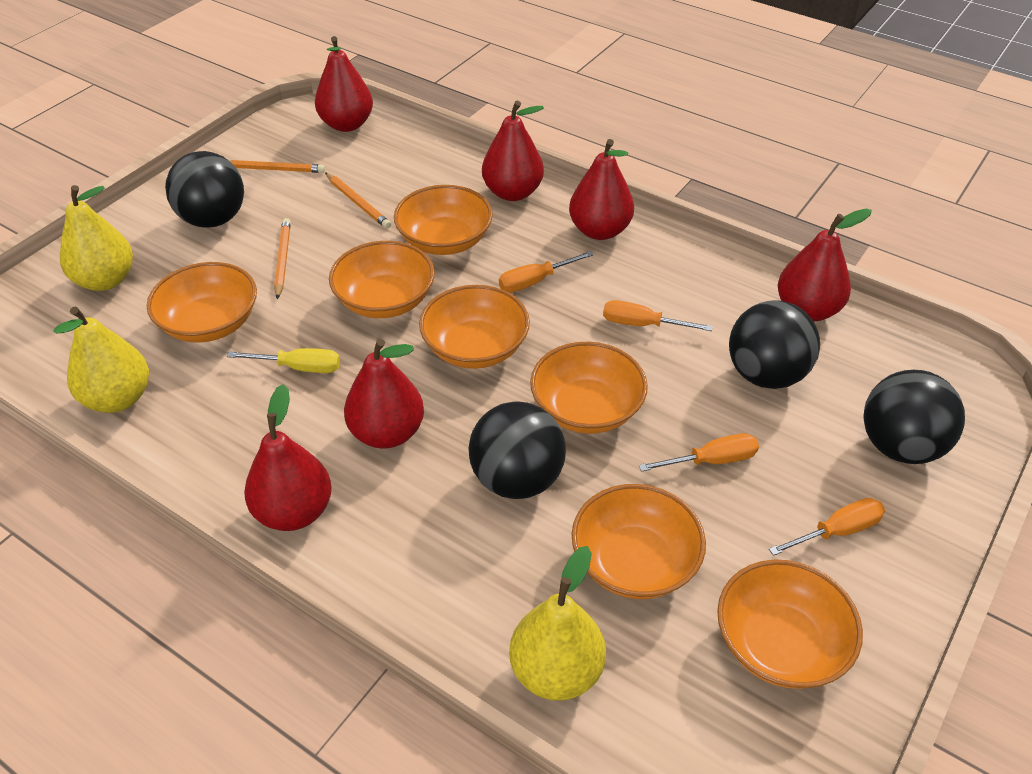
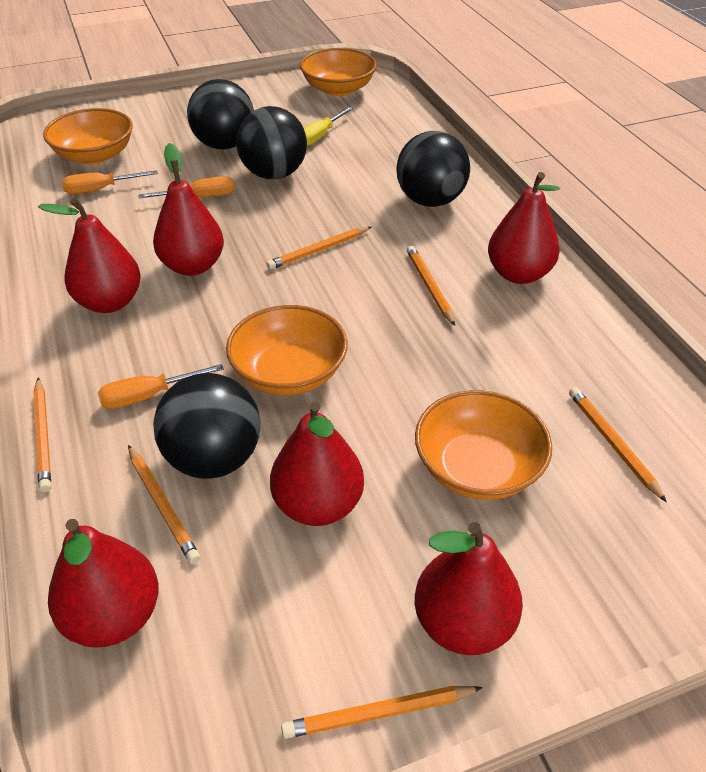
orange bowl: 7 -> 4
orange pencil: 3 -> 6
orange screwdriver: 4 -> 3
yellow pear: 3 -> 0

